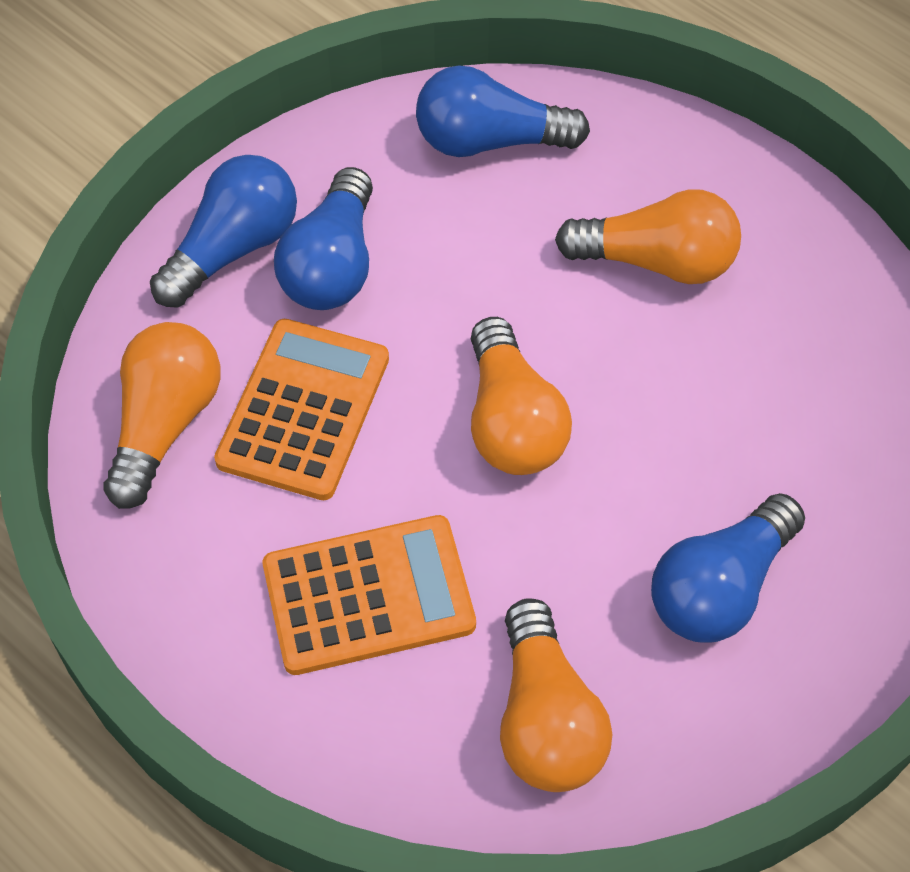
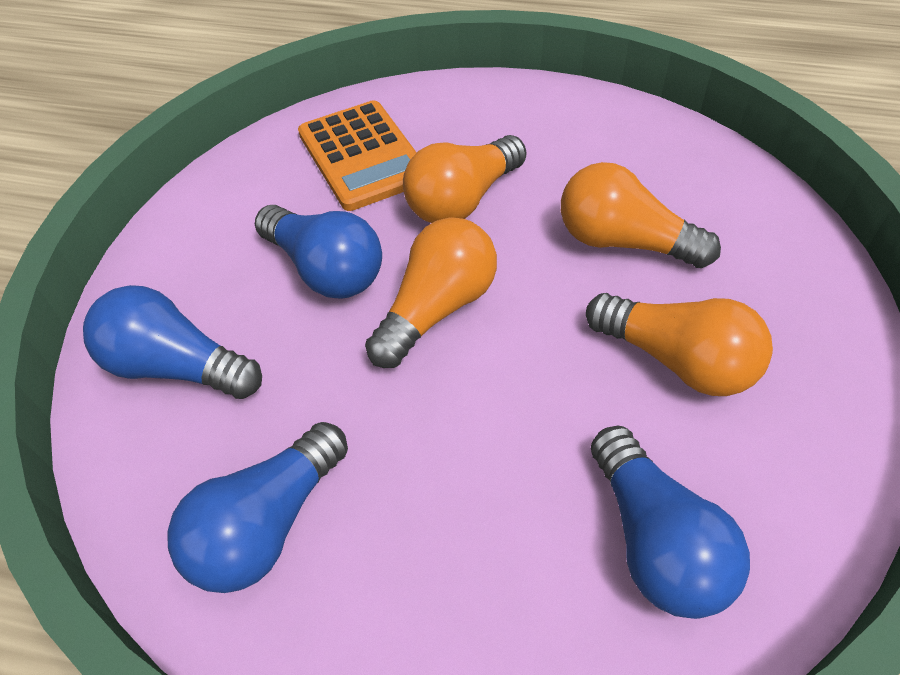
orange calculator: 2 -> 1

